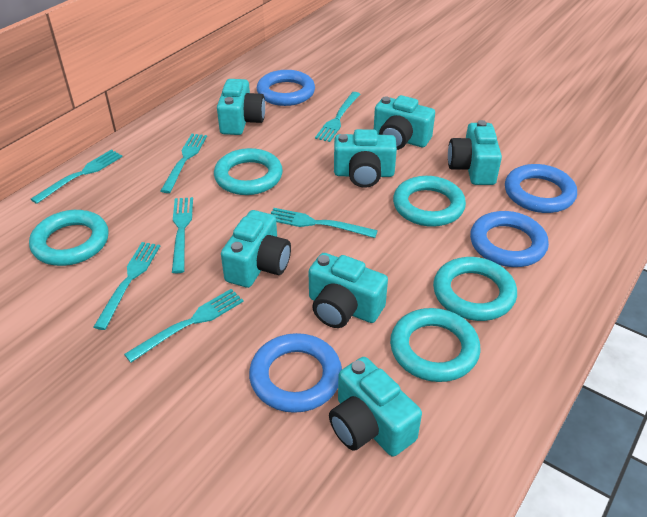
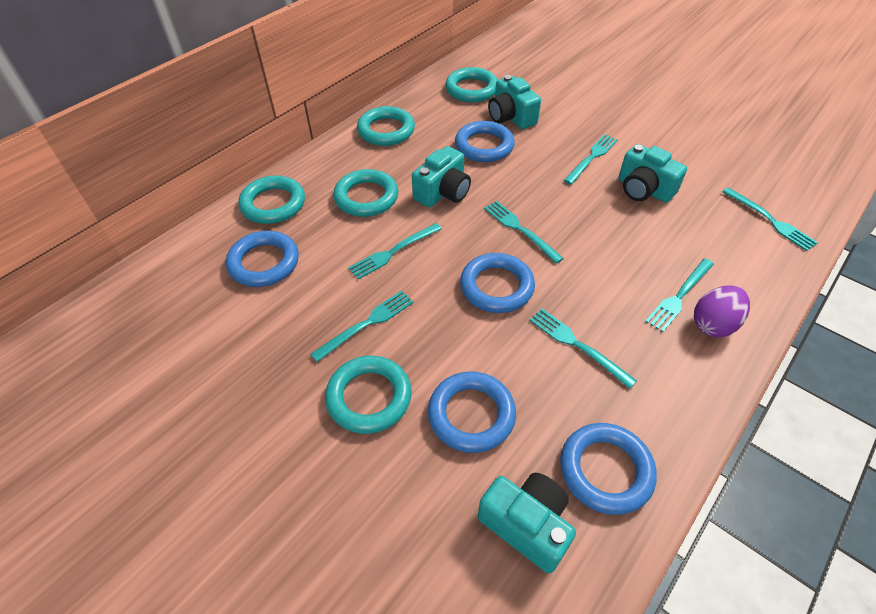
blue ring: 4 -> 5
purple egg: 0 -> 1
turquoise camera: 7 -> 4

